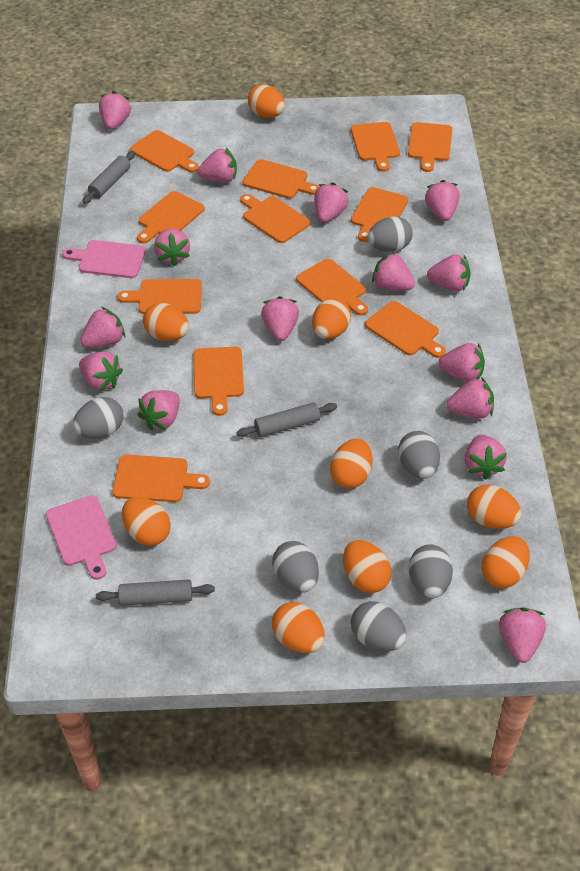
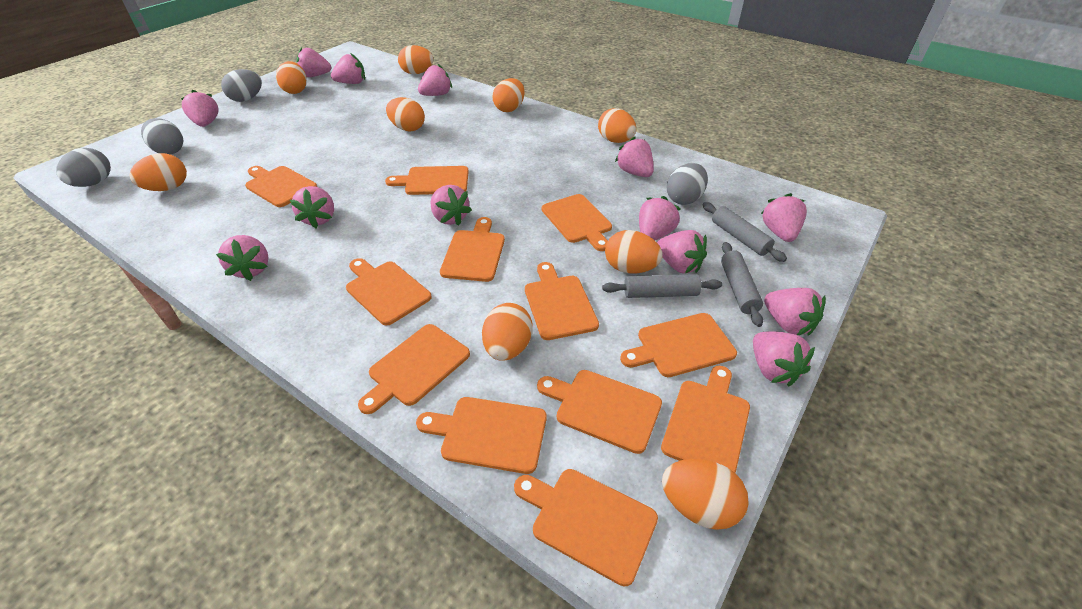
grey egg: 6 -> 4
pink cutting board: 2 -> 0
pink strawberry: 15 -> 13

